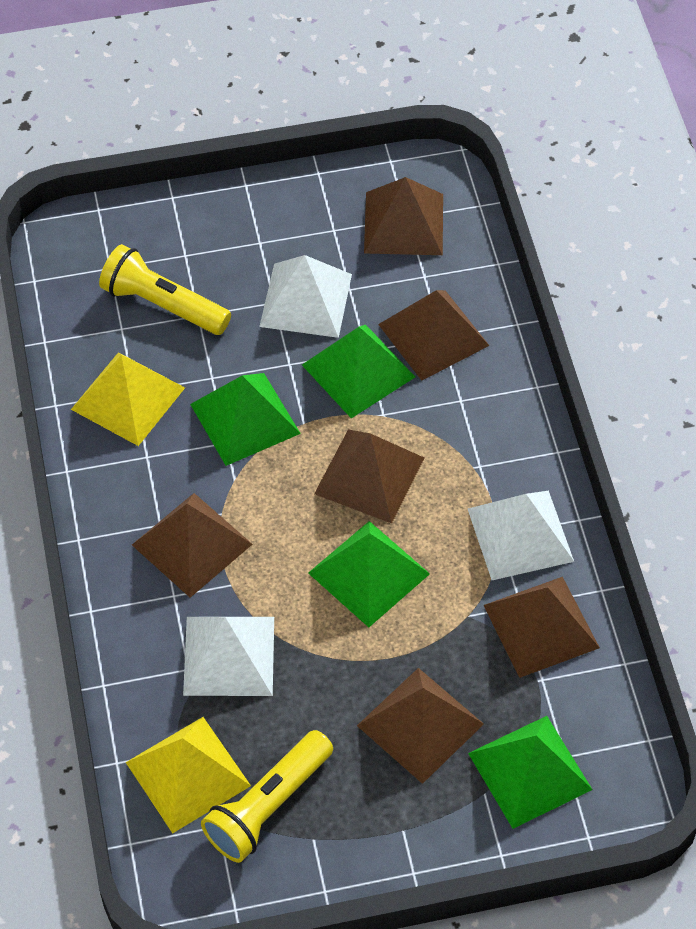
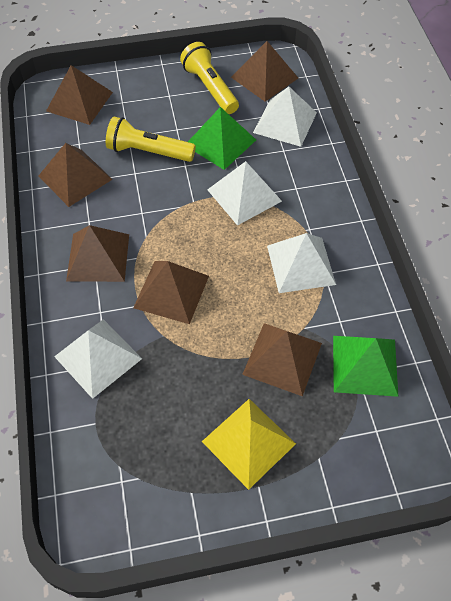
green pyramid: 4 -> 2
white pyramid: 3 -> 4
yellow pyramid: 2 -> 1

